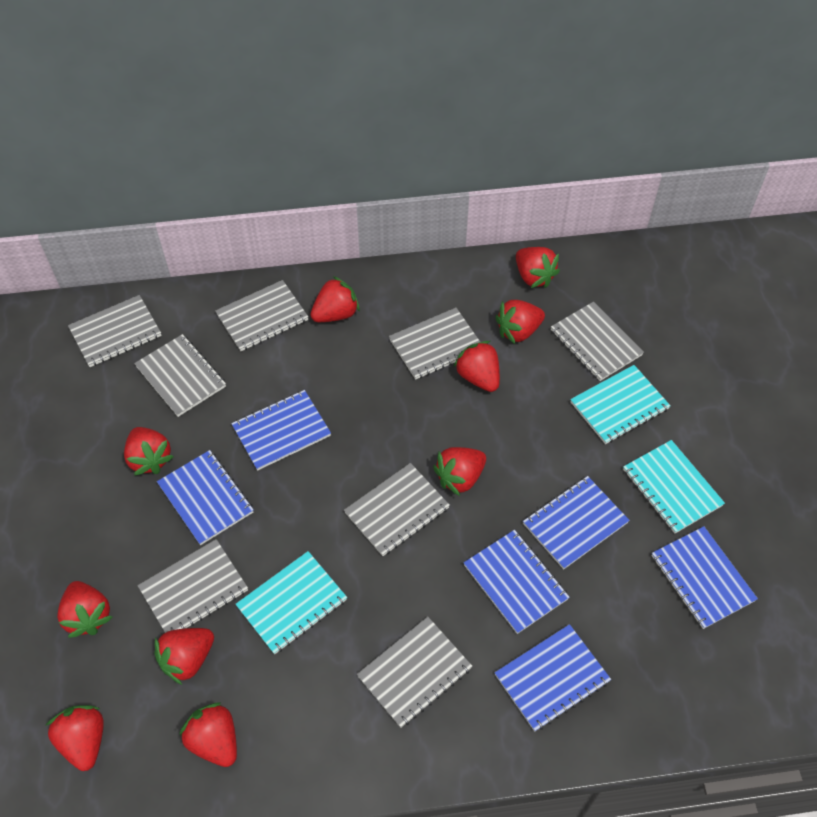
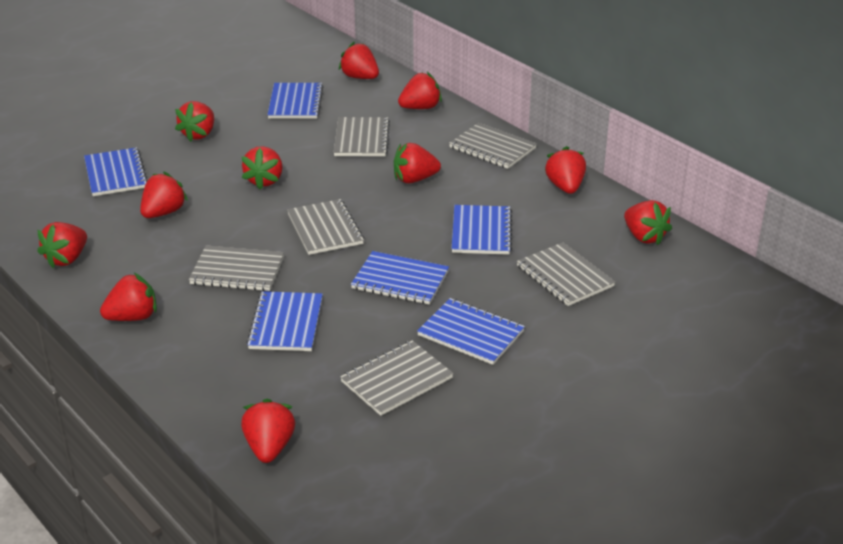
grey notebook: 8 -> 6
red strawberry: 10 -> 11
turquoise notebook: 3 -> 0

